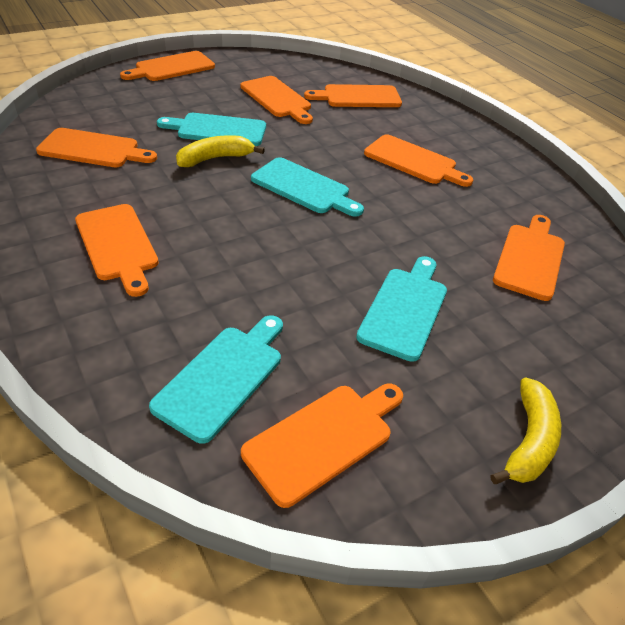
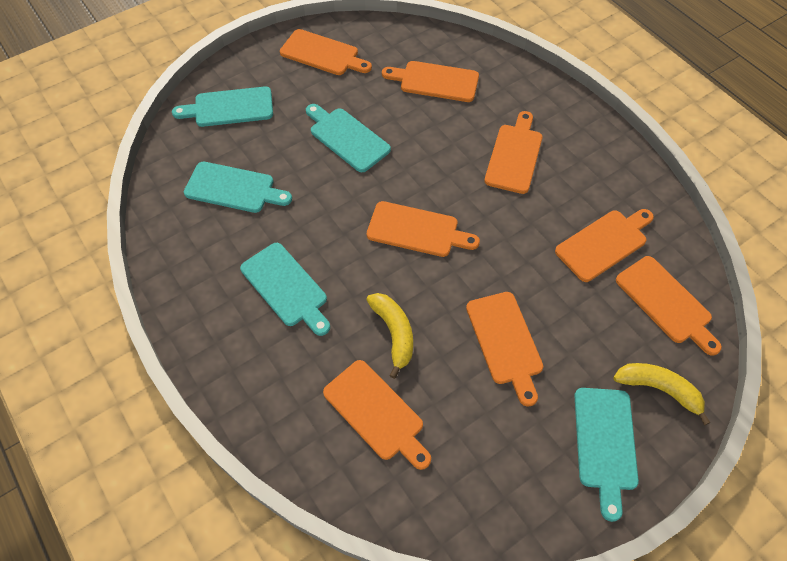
turquoise cutting board: 4 -> 5

